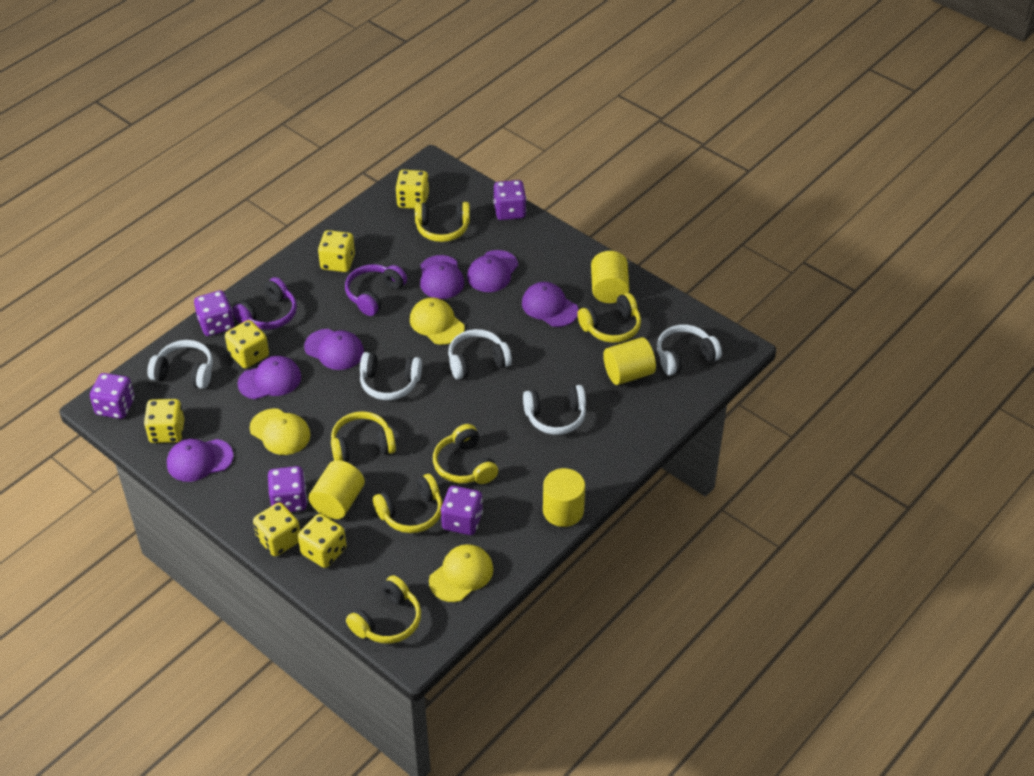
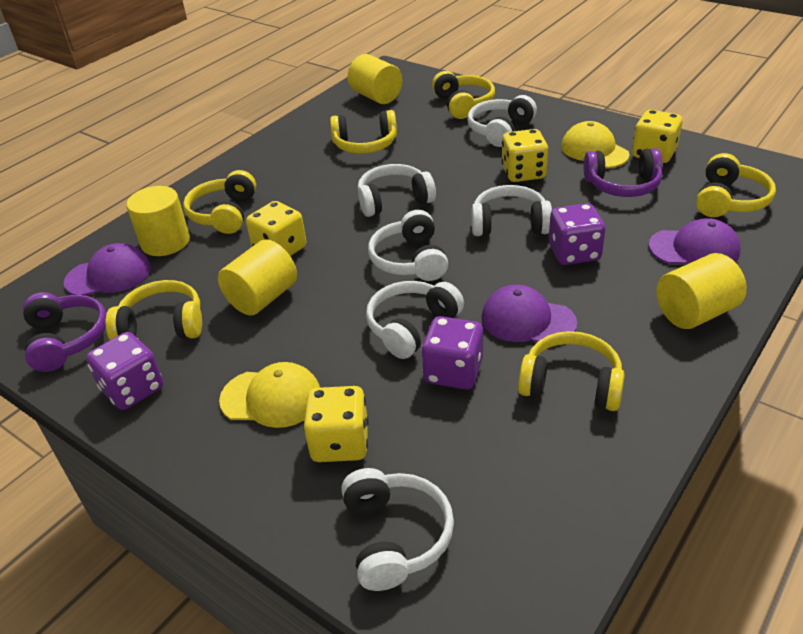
purple cap: 6 -> 3
purple dice: 5 -> 3
white headphones: 5 -> 6
yellow cap: 3 -> 2
yellow dice: 6 -> 4

